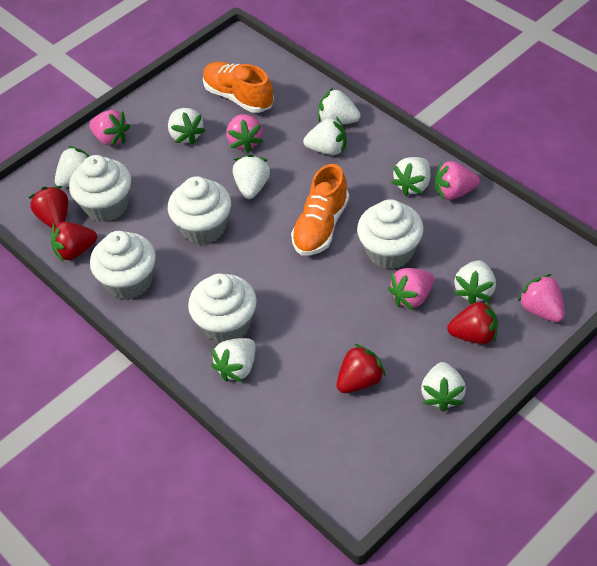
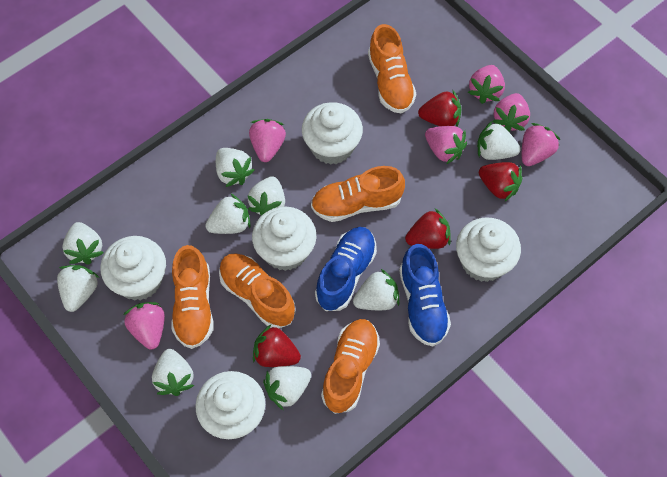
blue shoe: 0 -> 2
orange shoe: 2 -> 5
pink strawberry: 5 -> 6

